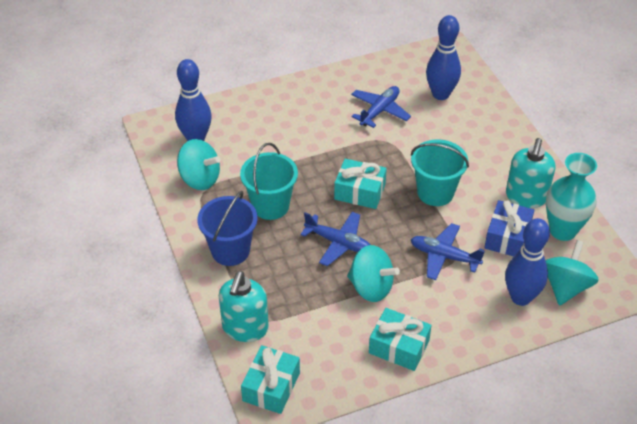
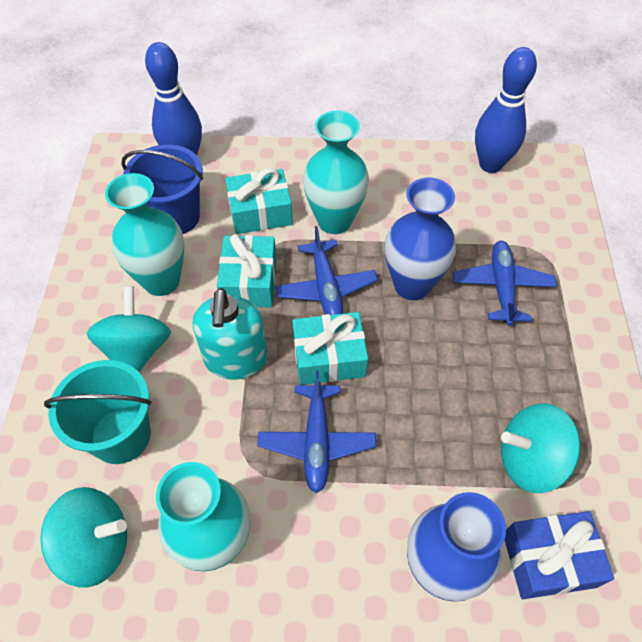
blue bowling pin: 3 -> 2
blue vase: 0 -> 2
turquoise bucket: 2 -> 1
turquoise soap dispenser: 2 -> 1
turquoise vase: 1 -> 3

